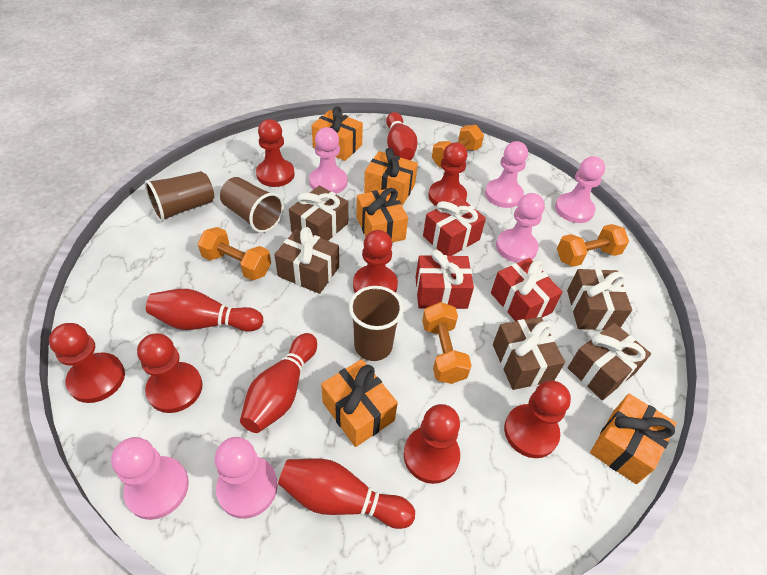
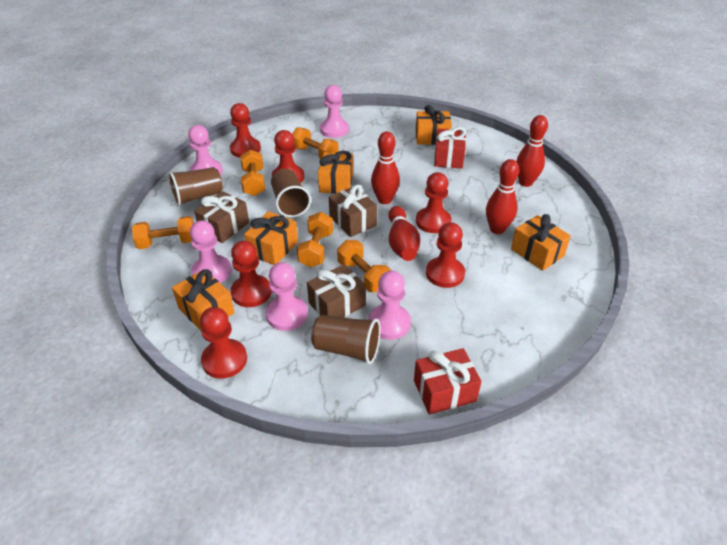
brown gift: 5 -> 3
orange dumbbell: 4 -> 5
pink pawn: 6 -> 5
red gift: 3 -> 2
red pawn: 7 -> 6

